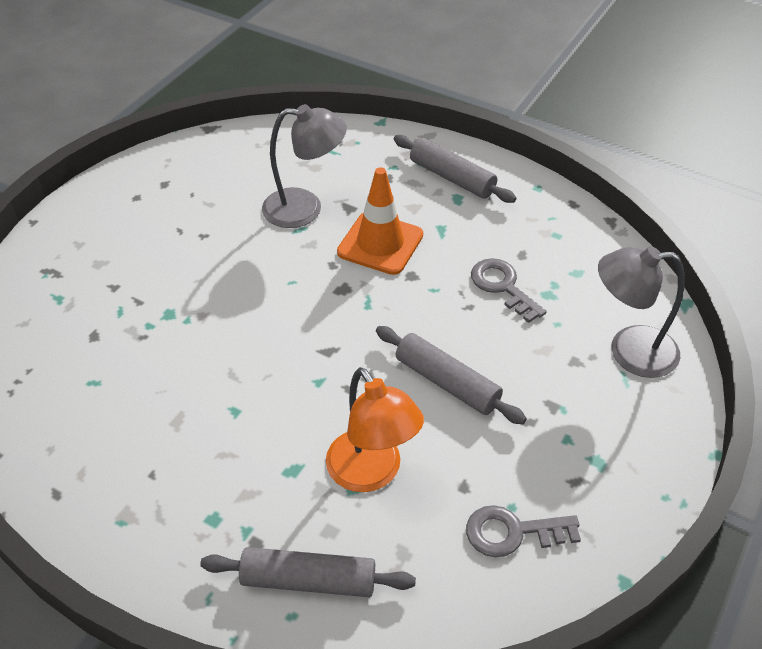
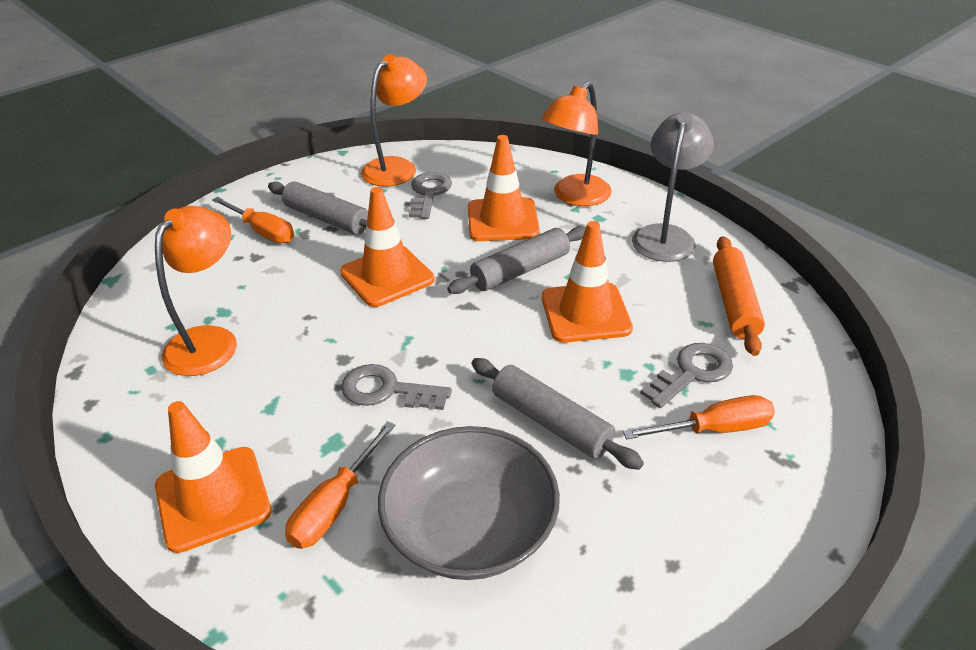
grey bowl: 0 -> 1
grey key: 2 -> 3
grey lamp: 2 -> 1
orange lamp: 1 -> 3
orange rolling pin: 0 -> 1
orange screwdriver: 0 -> 3
orange traffic cone: 1 -> 4

